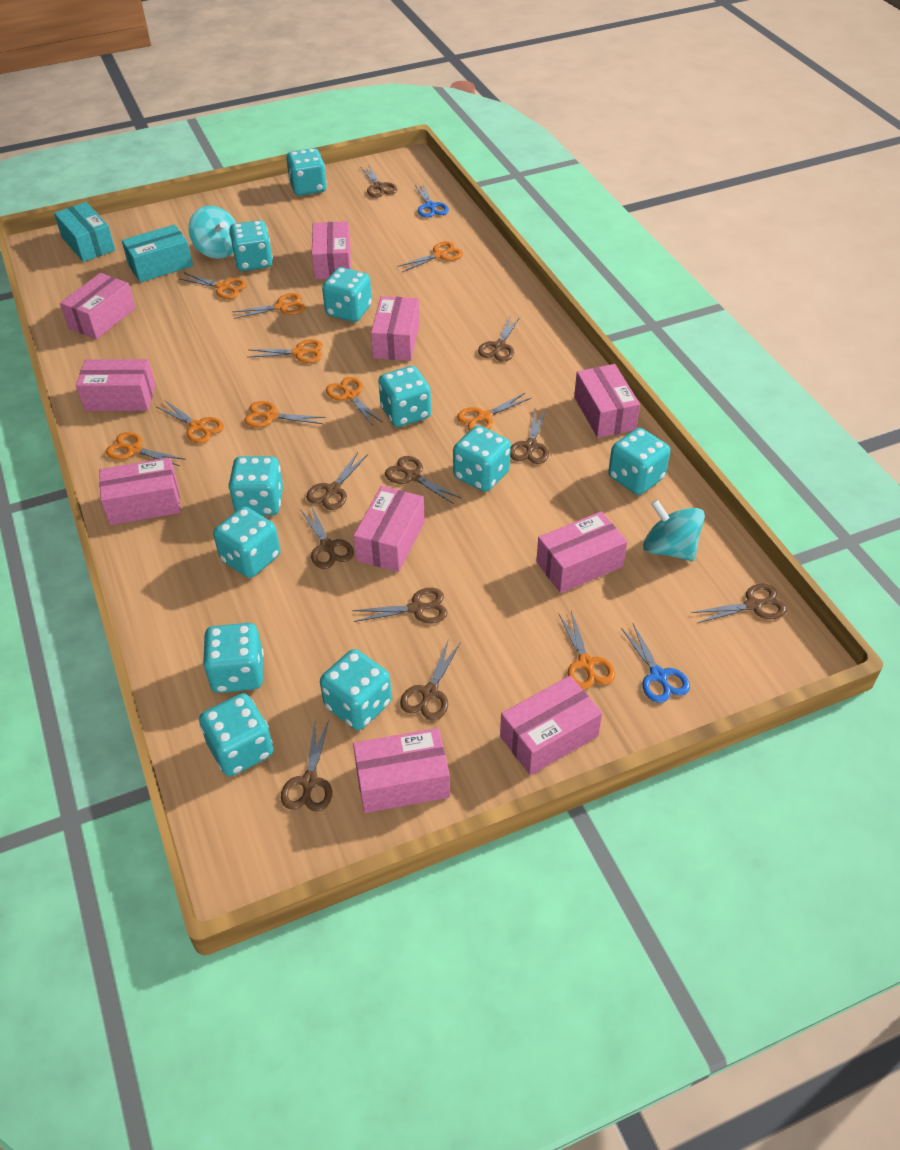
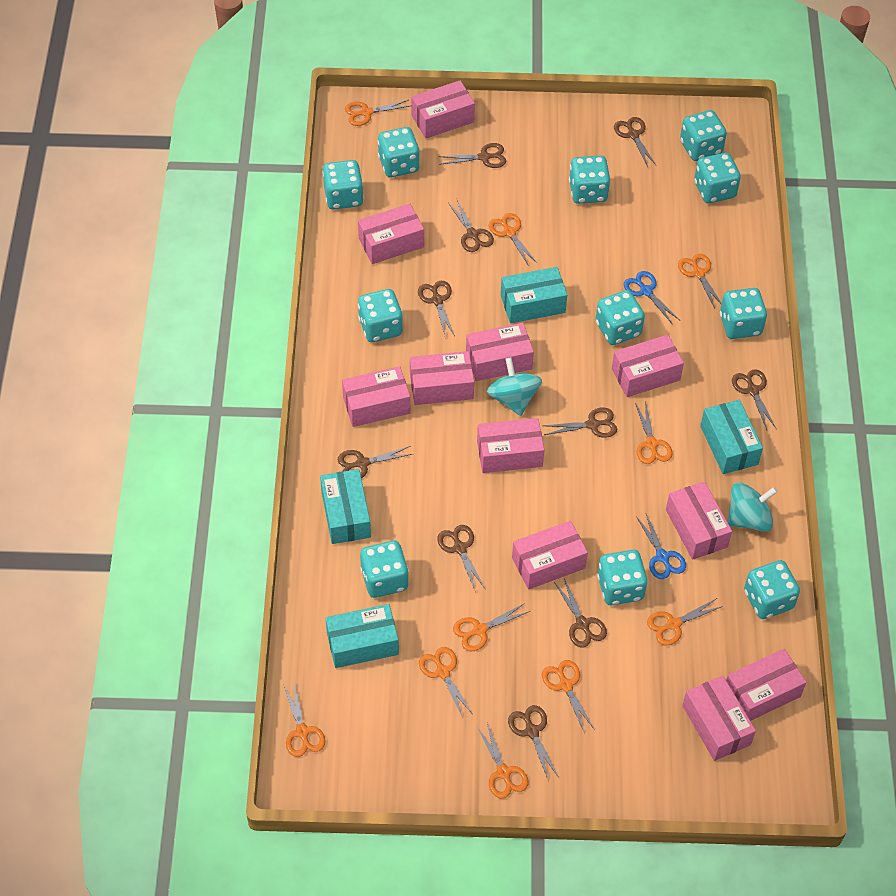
pink box: 10 -> 11
turquoise box: 2 -> 4

